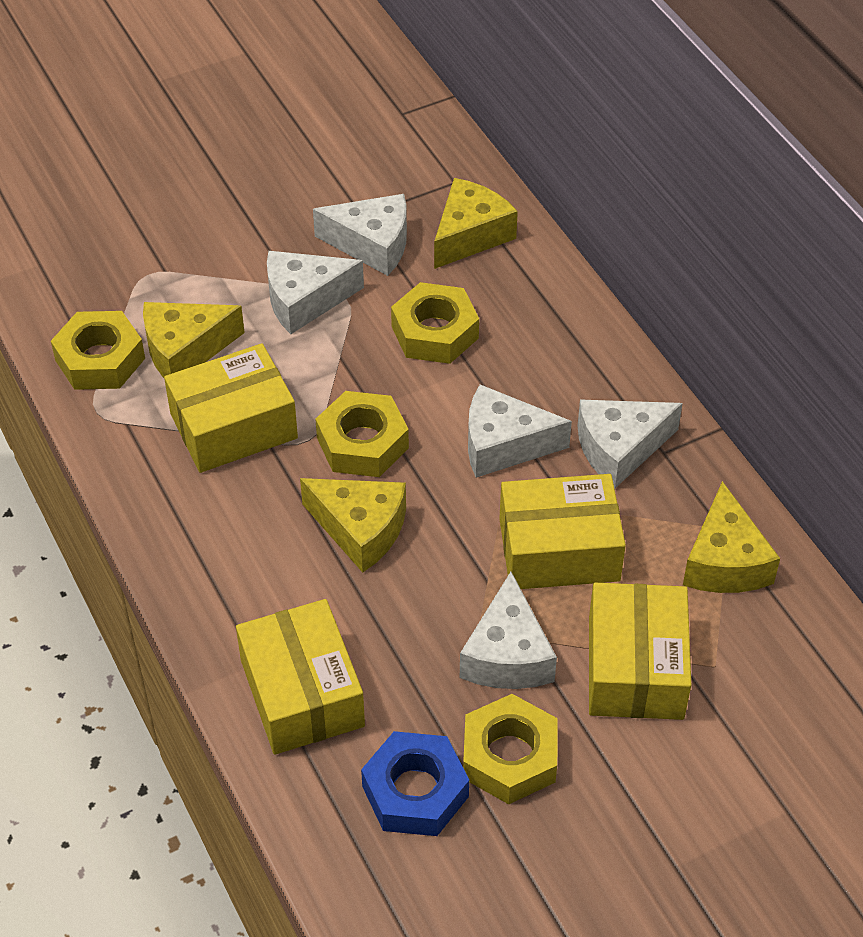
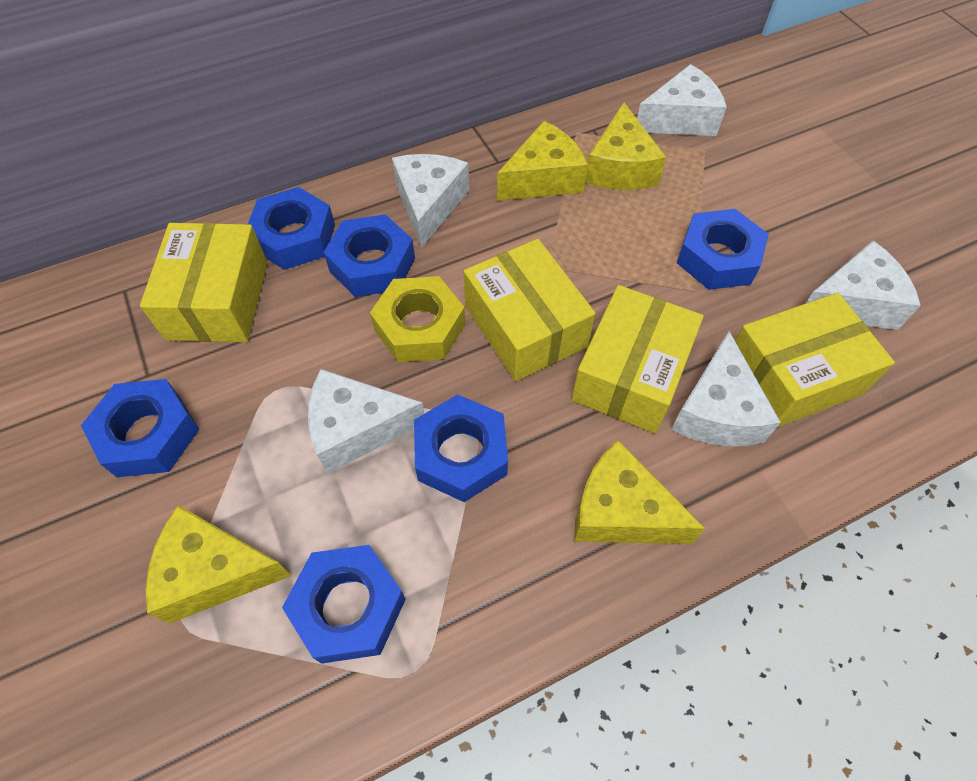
blue nut: 1 -> 6
yellow nut: 4 -> 1

